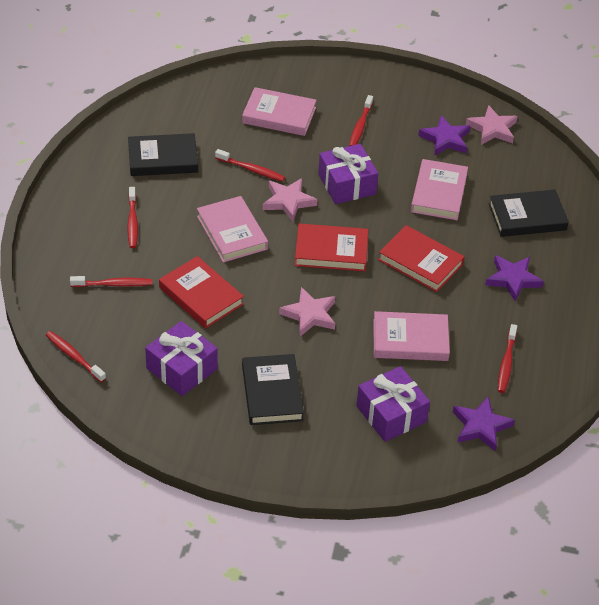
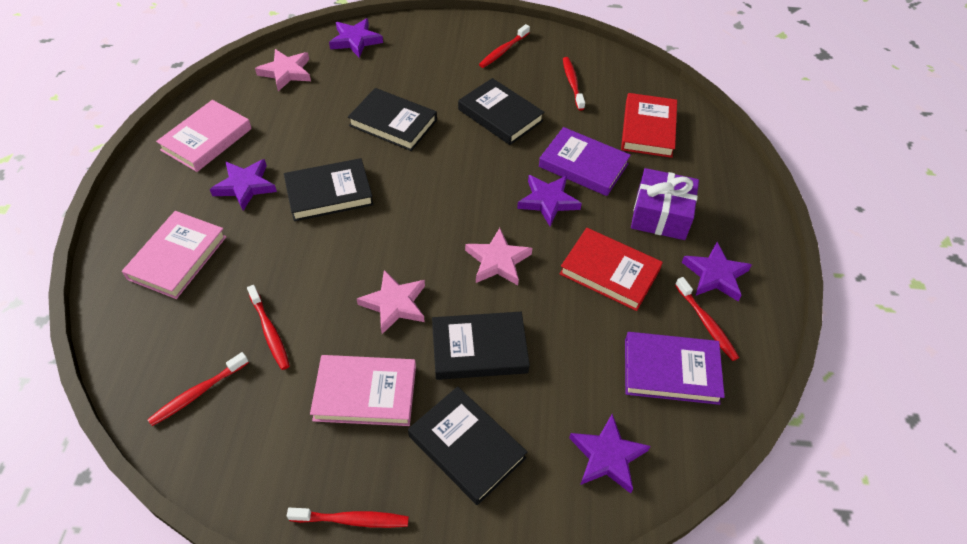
black book: 3 -> 5
pink book: 4 -> 3
purple book: 0 -> 2
purple gift: 3 -> 1
purple star: 3 -> 5
red book: 3 -> 2

